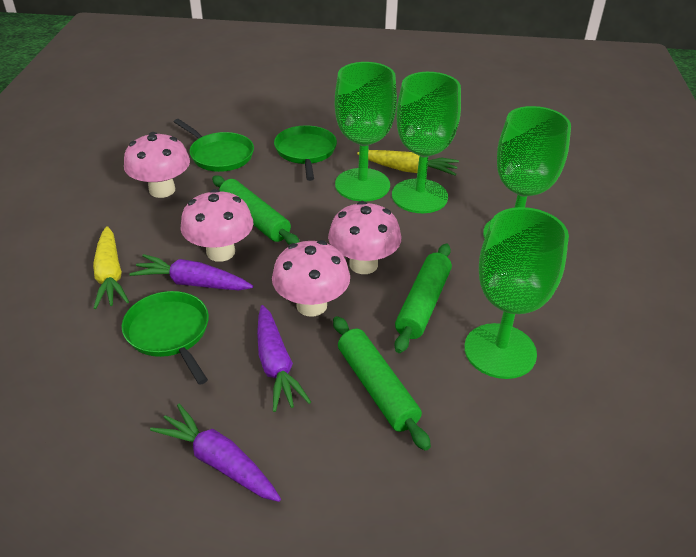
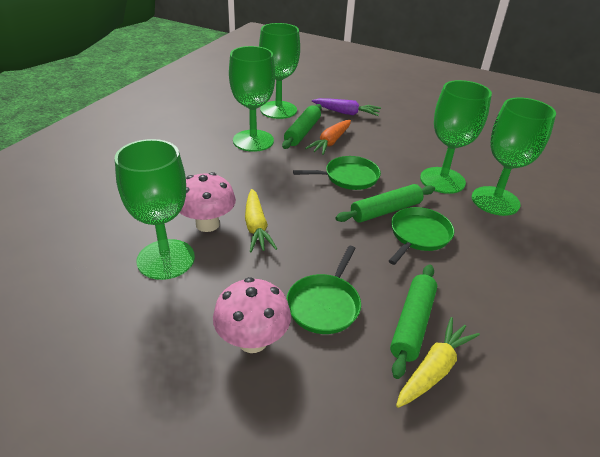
green goblet: 4 -> 5
orange carrot: 0 -> 1
pink mushroom: 4 -> 2
purple carrot: 3 -> 1

